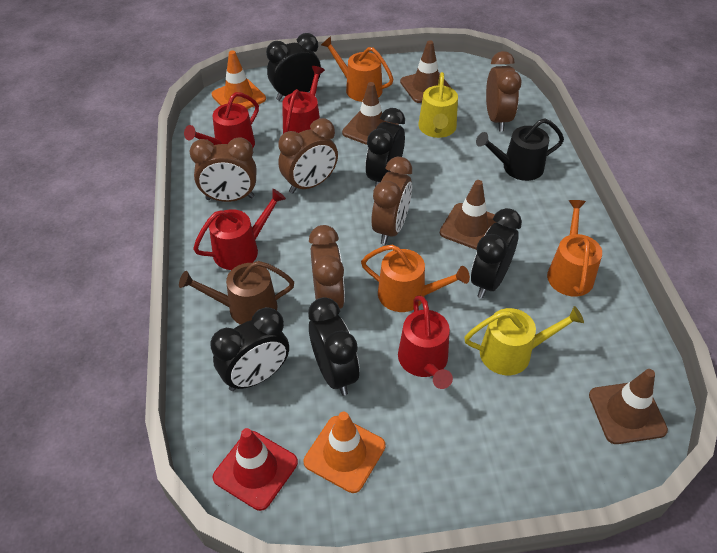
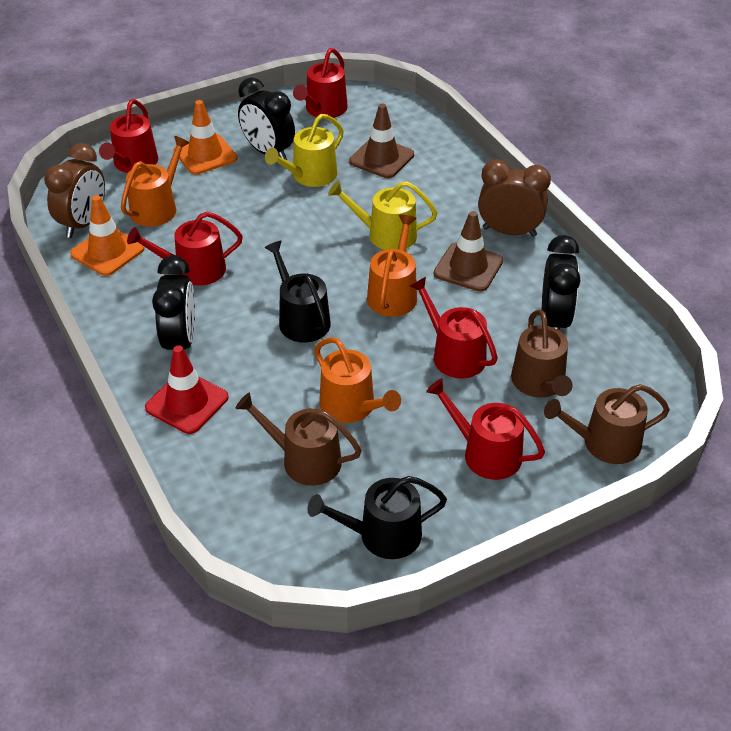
black clock: 5 -> 3
black watering can: 1 -> 2
brown clock: 5 -> 2
brown traffic cone: 4 -> 2
brown watering can: 1 -> 3
red watering can: 4 -> 5

